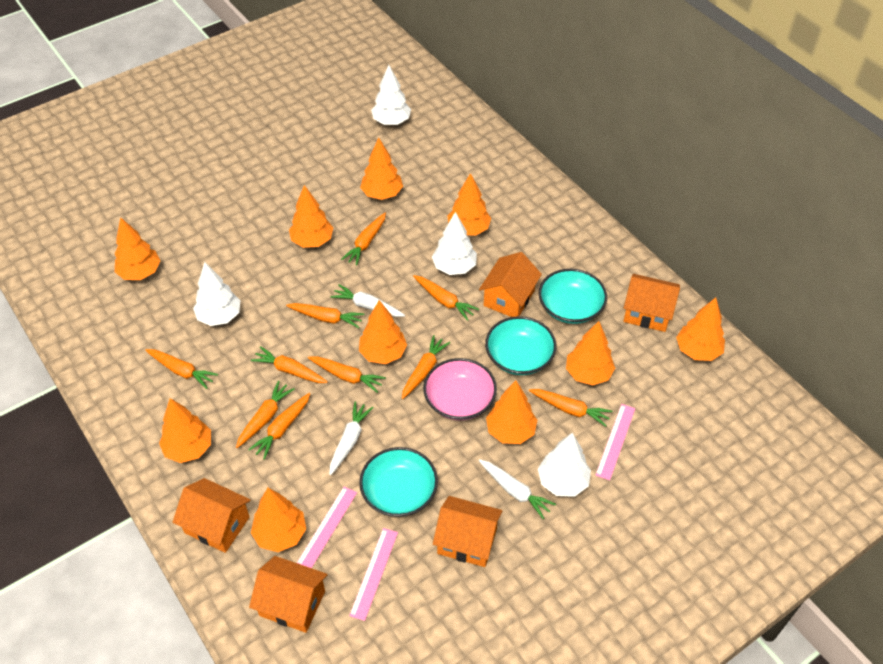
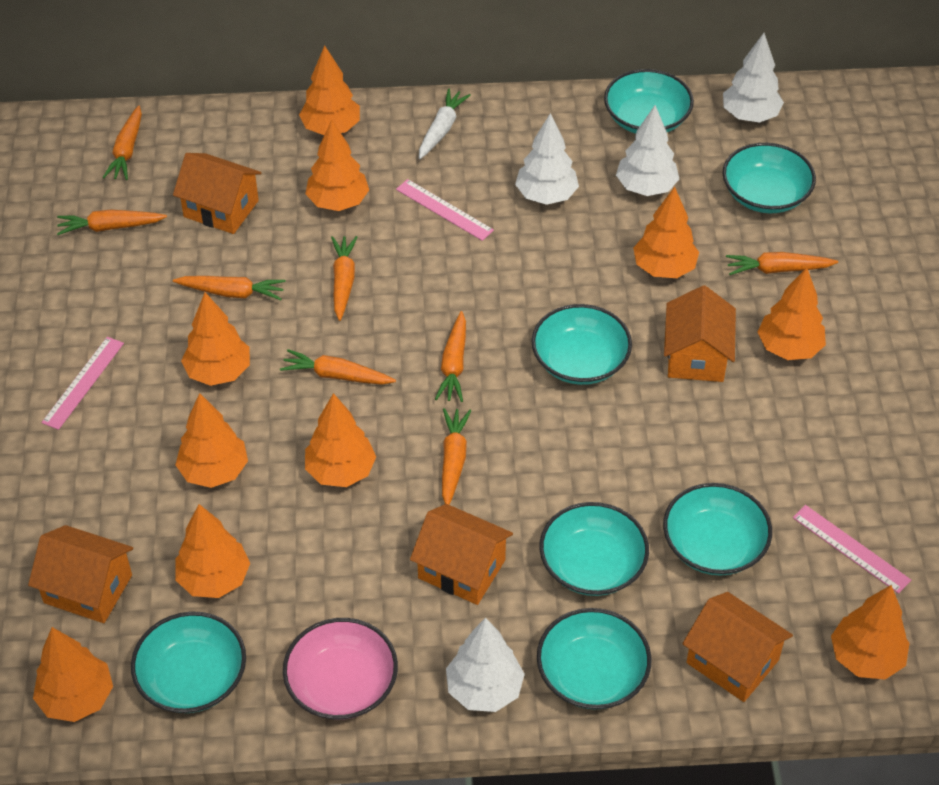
orange carrot: 10 -> 8
turquoise bowl: 3 -> 7
white carrot: 3 -> 1

